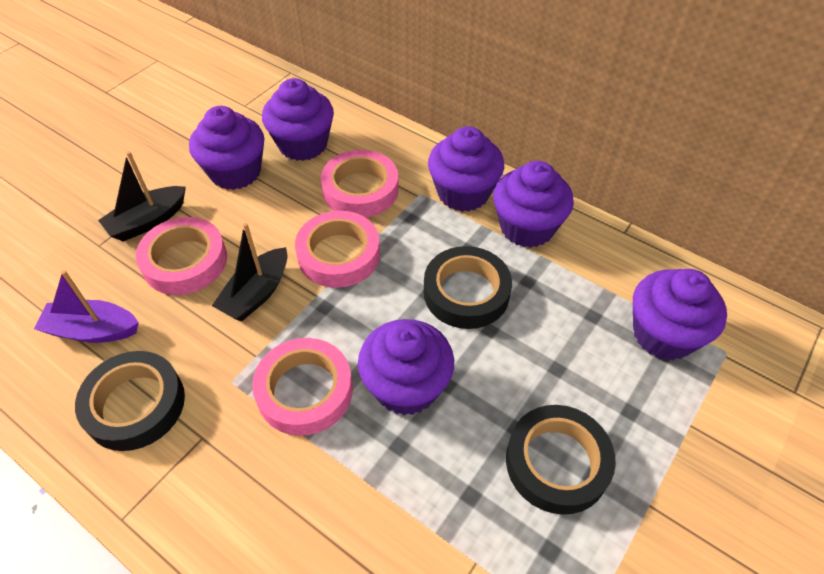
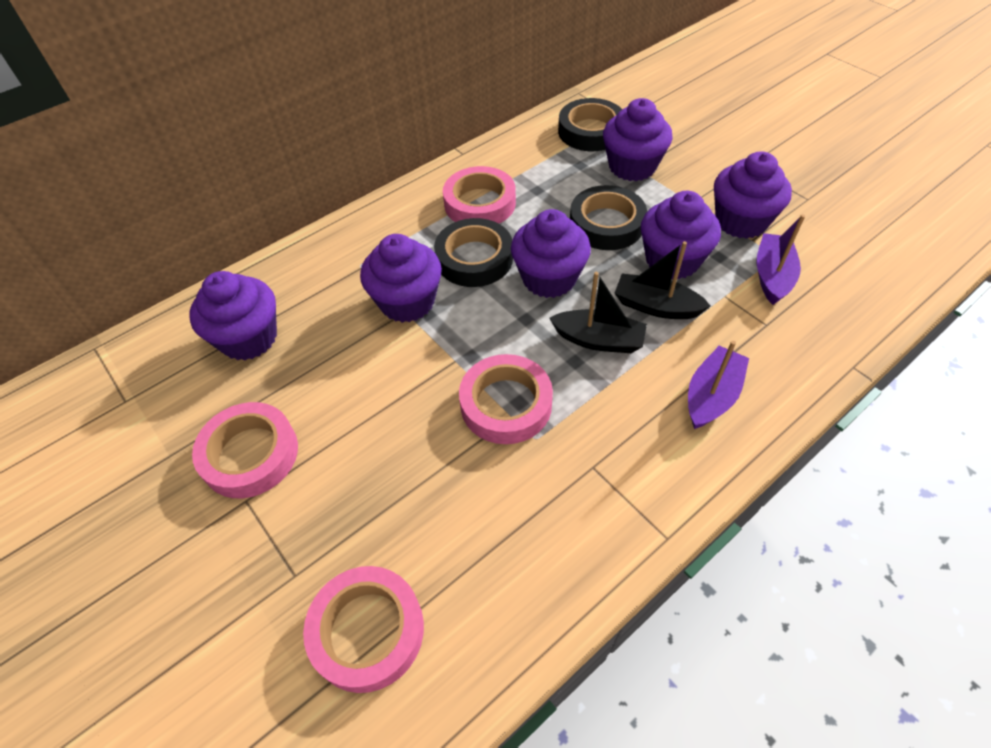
purple boat: 1 -> 2

